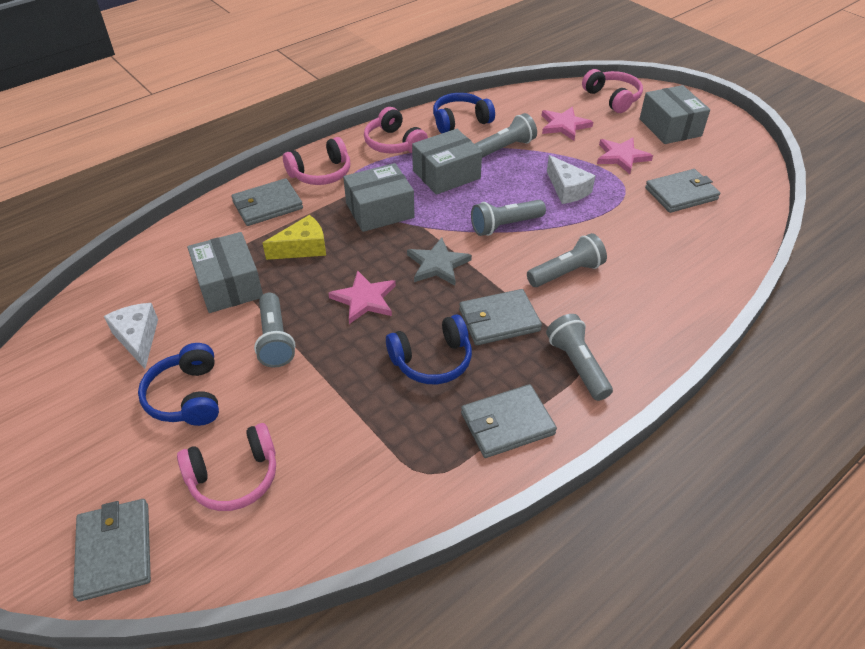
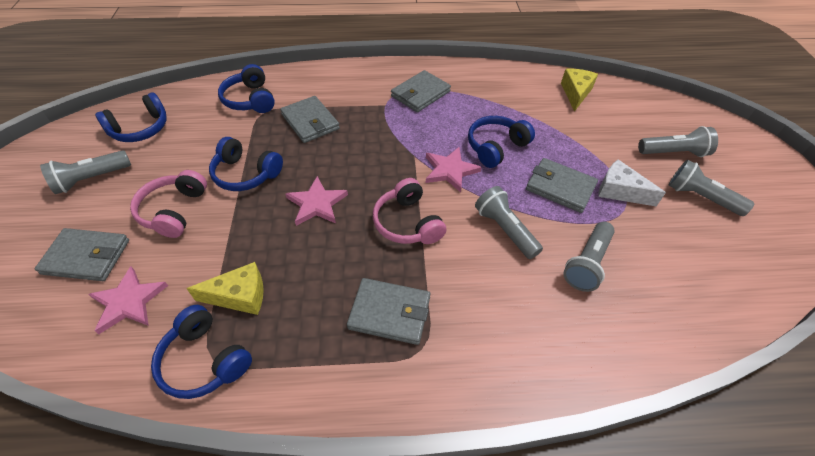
blue headphones: 3 -> 5
grey box: 4 -> 0
grey star: 1 -> 0
pink headphones: 4 -> 2
white cheese: 2 -> 1
yellow cheese: 1 -> 2

